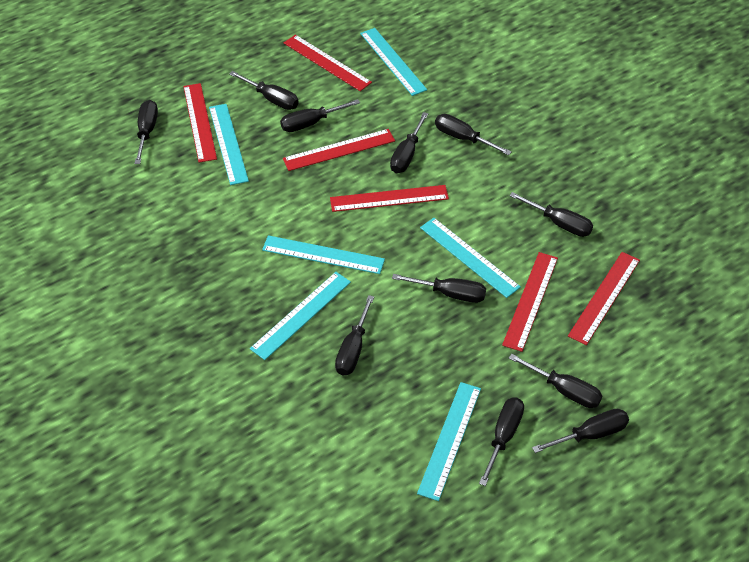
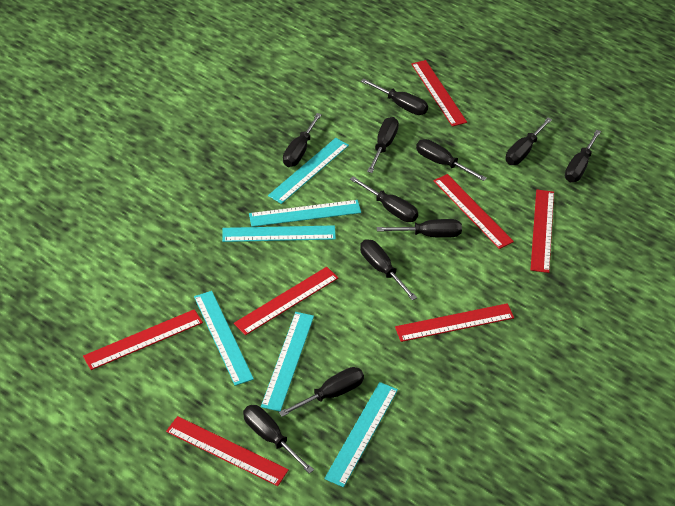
red ruler: 6 -> 7

